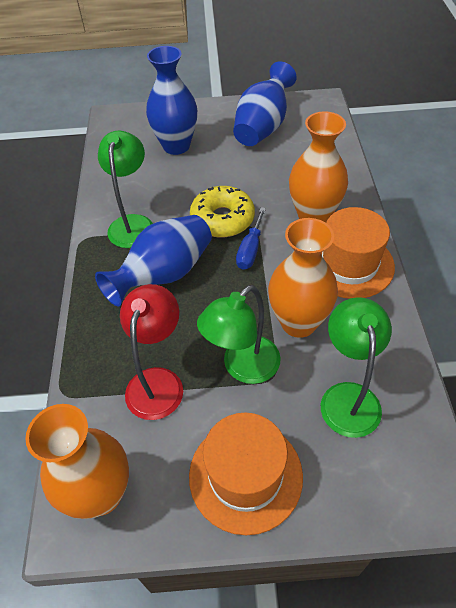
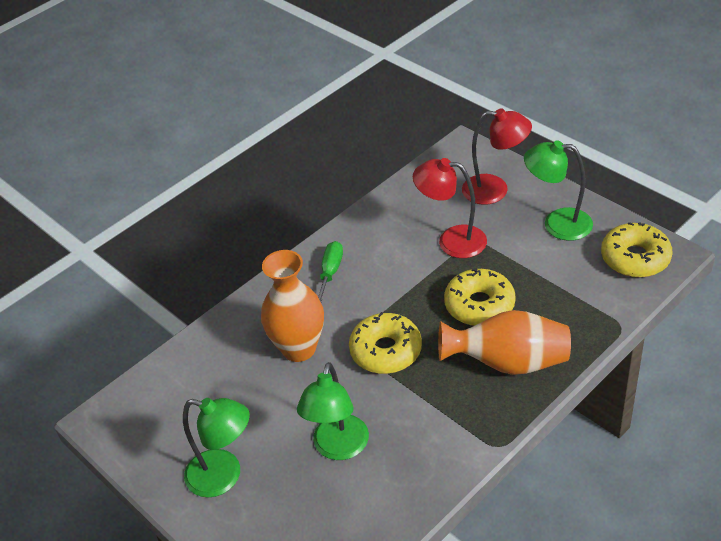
blue screwdriver: 1 -> 0
blue vase: 3 -> 0
green screwdriver: 0 -> 1
orange hat: 2 -> 0
orange vase: 3 -> 2
red lamp: 1 -> 2
yellow donut: 1 -> 3

